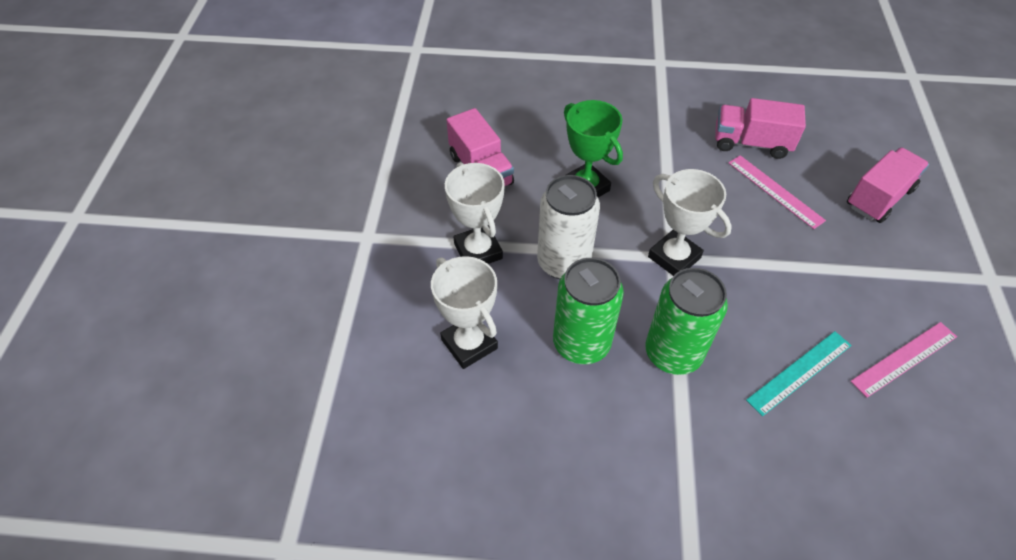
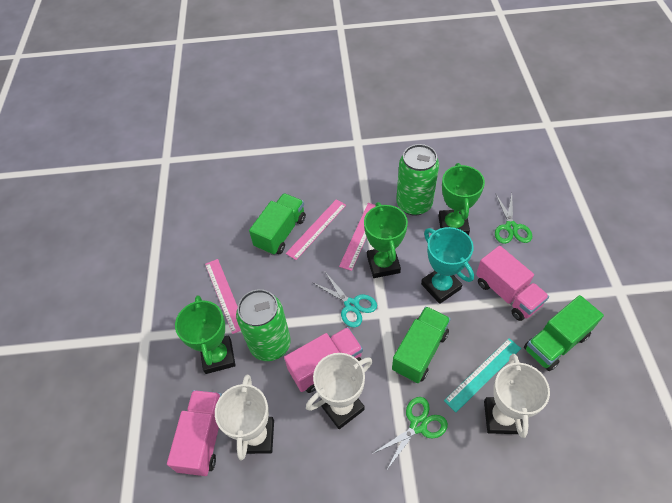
green scissors: 0 -> 2
green trophy: 1 -> 3
green truck: 0 -> 3
pink ruler: 2 -> 3
turquoise scissors: 0 -> 1
turquoise trophy: 0 -> 1
white can: 1 -> 0

